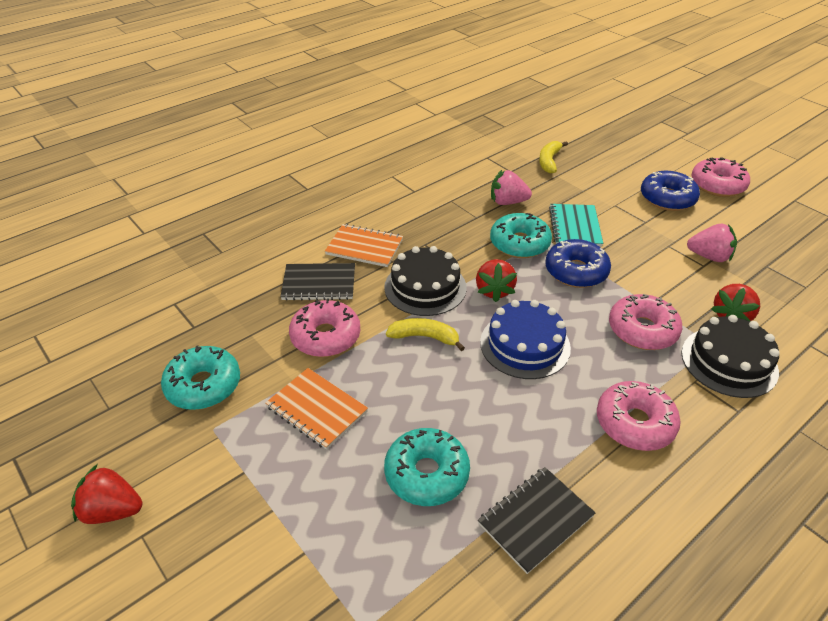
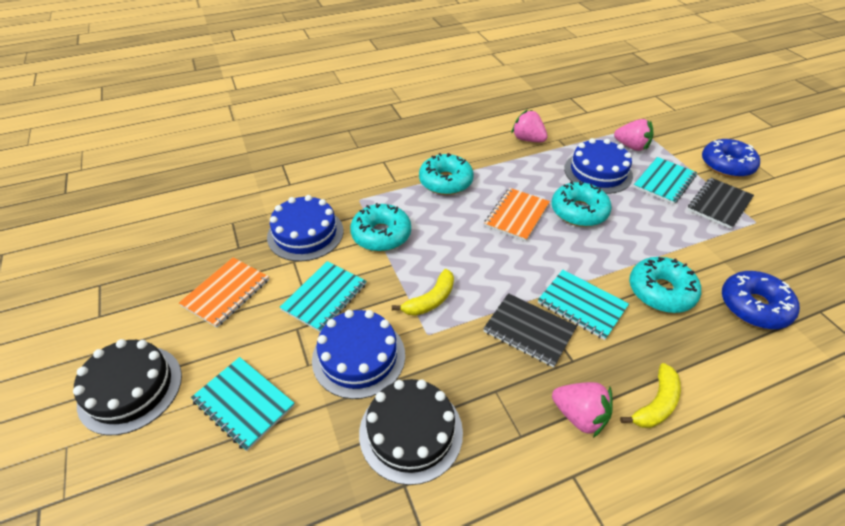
blue cake: 1 -> 3
pink donut: 4 -> 0
pink strawberry: 2 -> 3
red strawberry: 3 -> 0
turquoise donut: 3 -> 4
turquoise notebook: 1 -> 4

